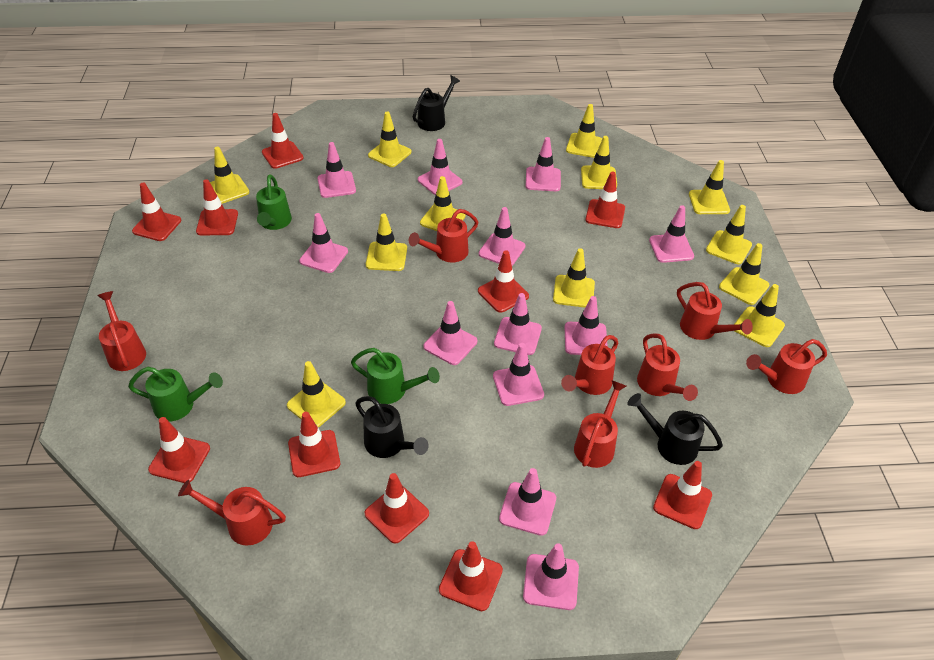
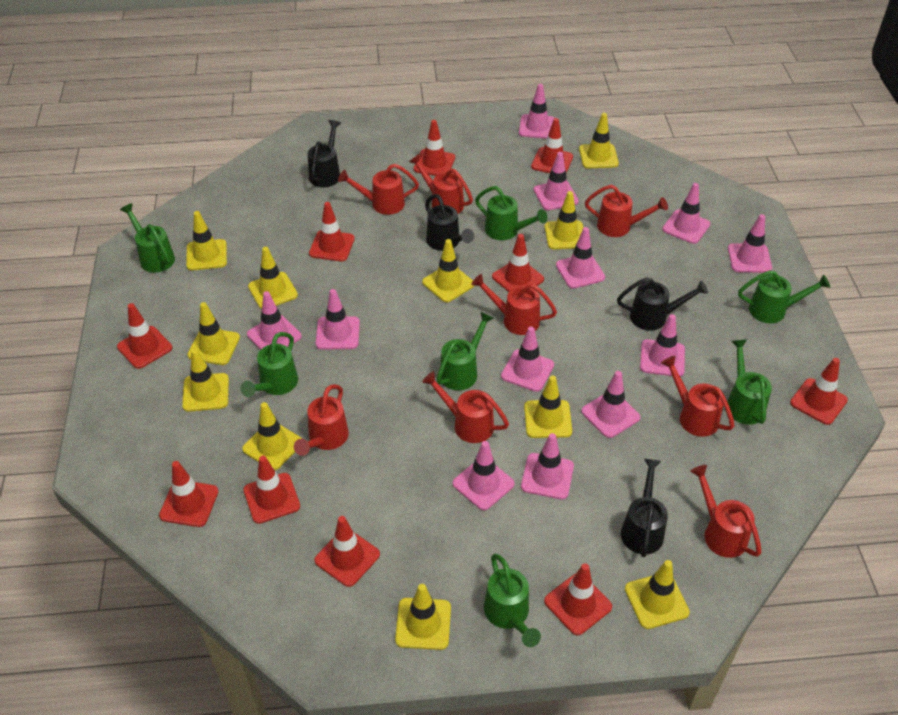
black watering can: 3 -> 4
green watering can: 3 -> 7
yellow traffic cone: 12 -> 11

